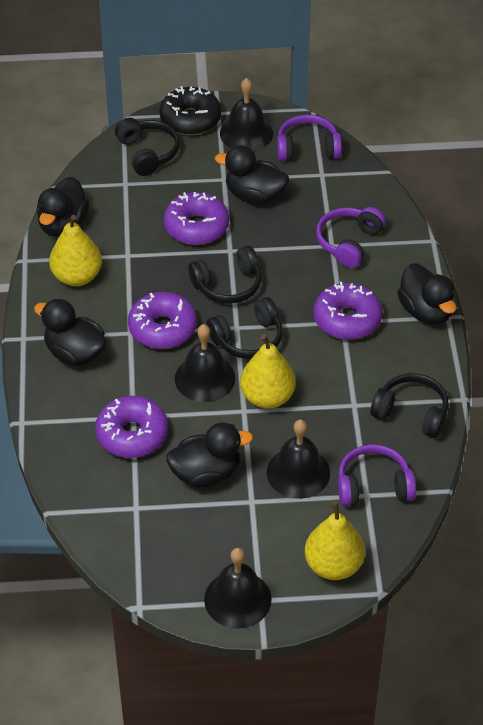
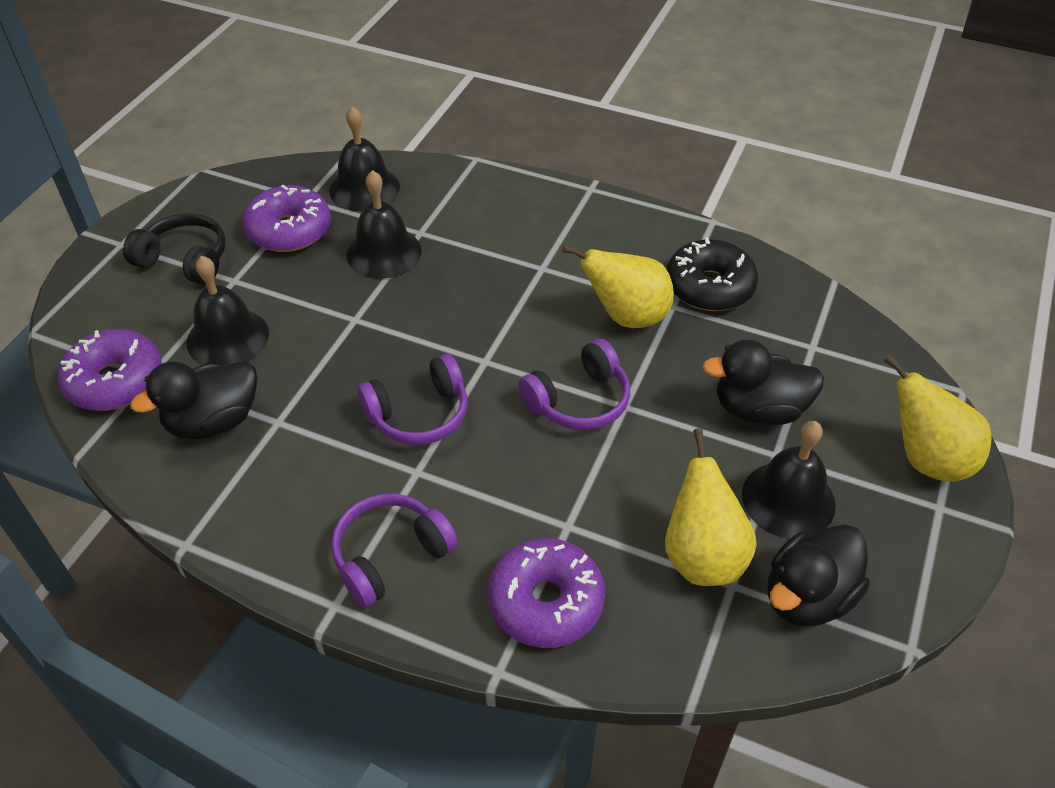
black duck: 5 -> 3
black headphones: 4 -> 1
purple donut: 4 -> 3

